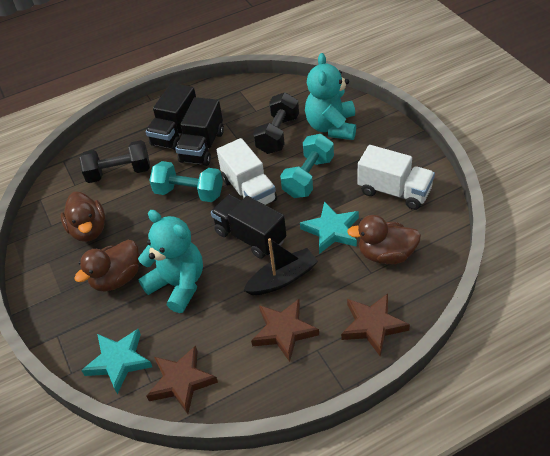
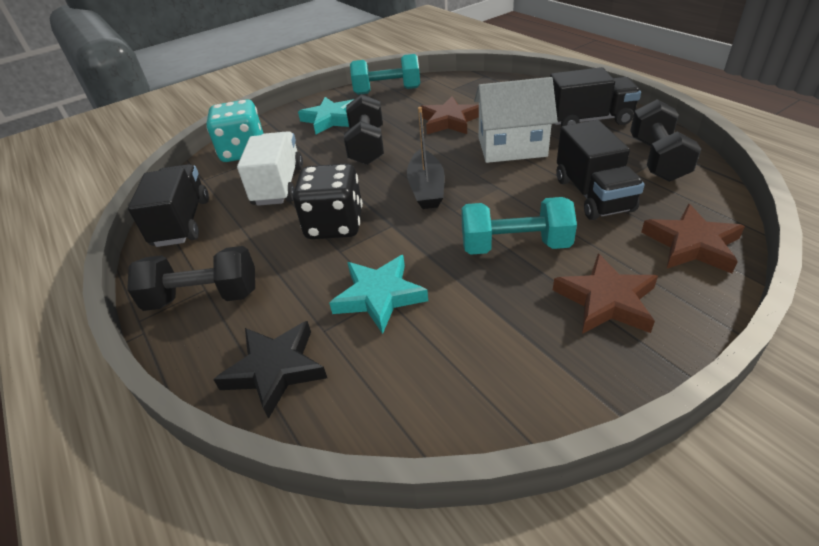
black dice: 0 -> 1
black dumbbell: 2 -> 3
black star: 0 -> 1
brown duck: 3 -> 0
turquoise dice: 0 -> 1
turquoise teddy bear: 2 -> 0
white house: 0 -> 1
white truck: 2 -> 1

